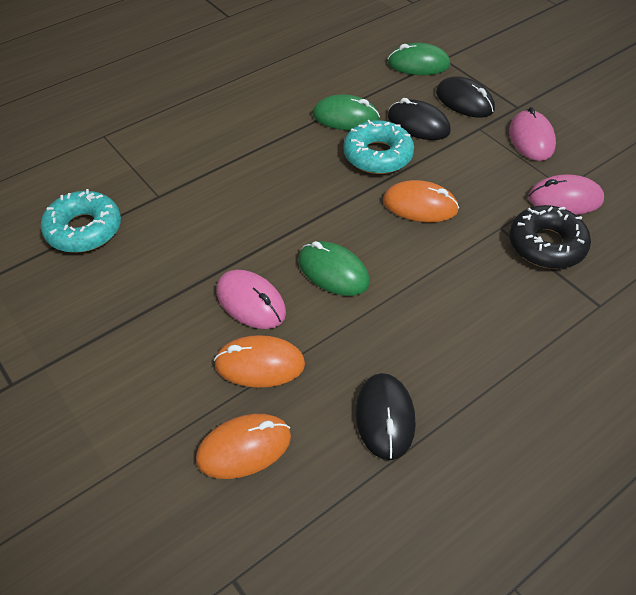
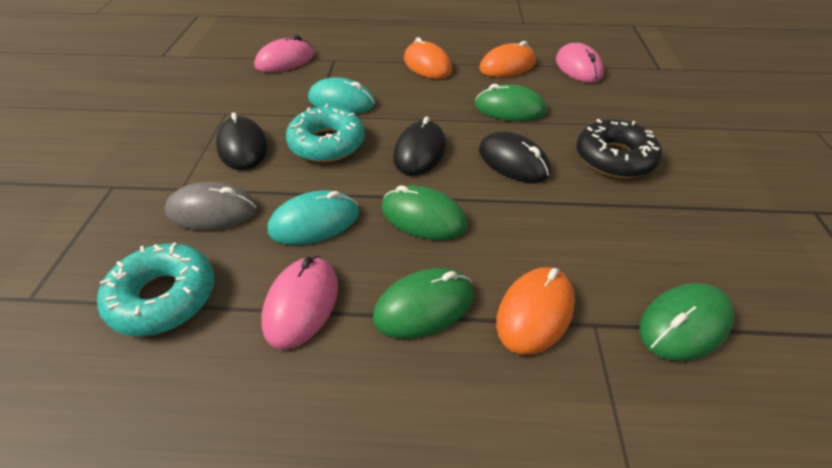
green mouse: 3 -> 4
grey mouse: 0 -> 1
turquoise mouse: 0 -> 2

